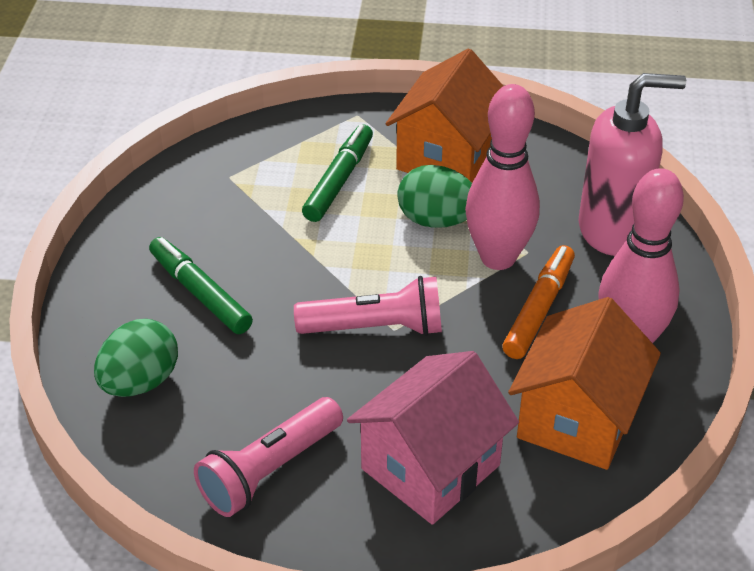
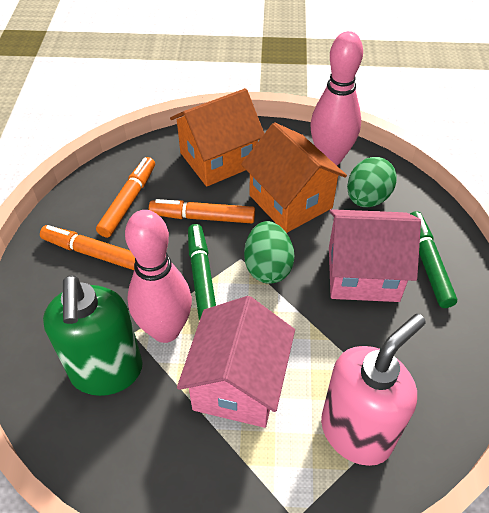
green soap dispenser: 0 -> 1
orange marker: 1 -> 3
pink flashlight: 2 -> 0
pink house: 1 -> 2

